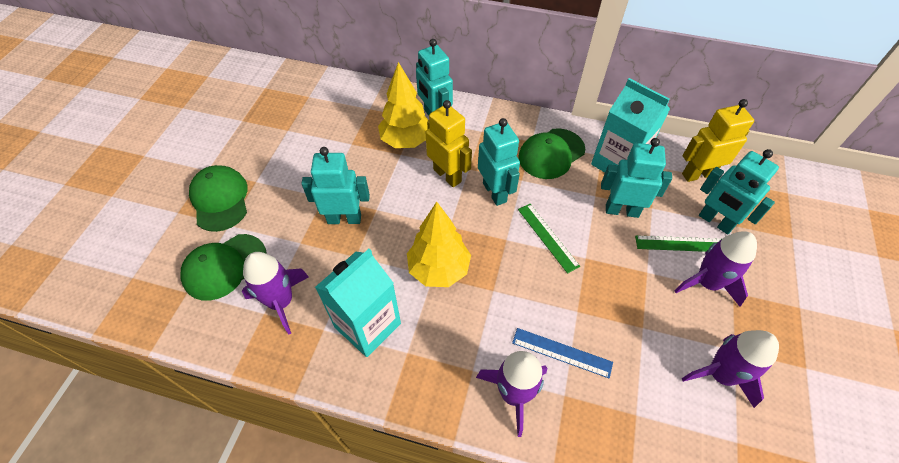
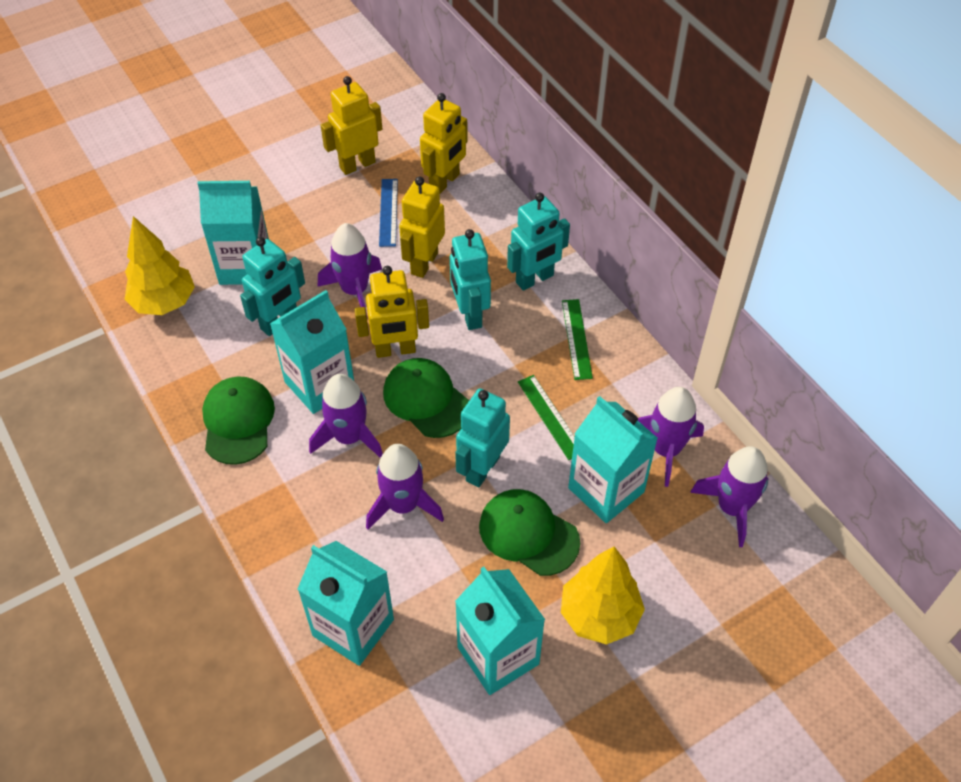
purple rocket: 4 -> 5
turquoise carton: 2 -> 5
turquoise robot: 5 -> 4
yellow robot: 2 -> 4

